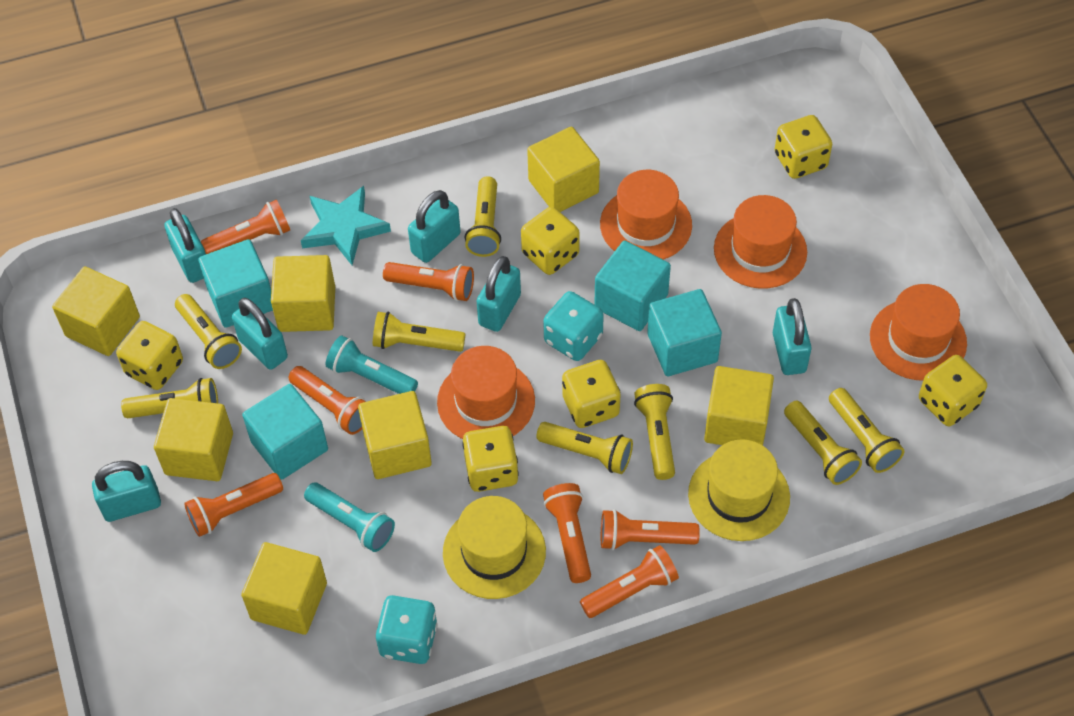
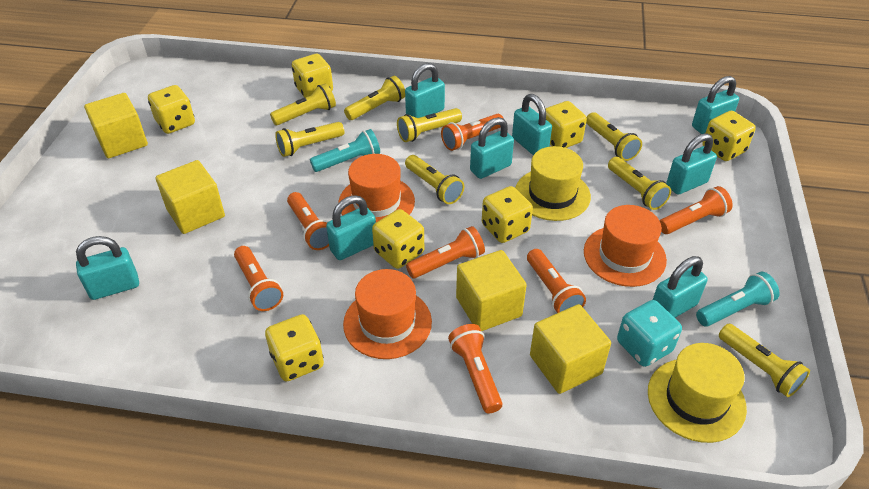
orange hat: 4 -> 3
turquoise cube: 4 -> 0
turquoise dice: 2 -> 1
turquoise padlock: 6 -> 8
turquoise star: 1 -> 0
yellow cube: 7 -> 4
yellow dice: 6 -> 7

